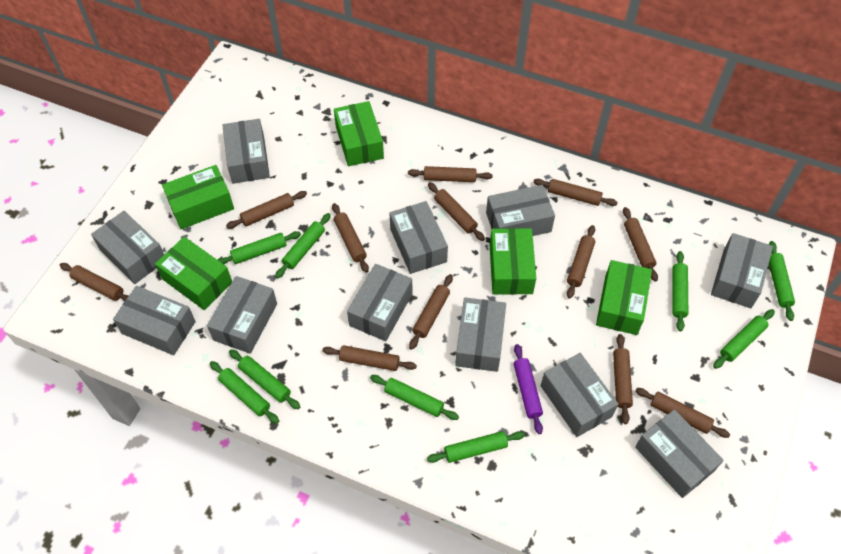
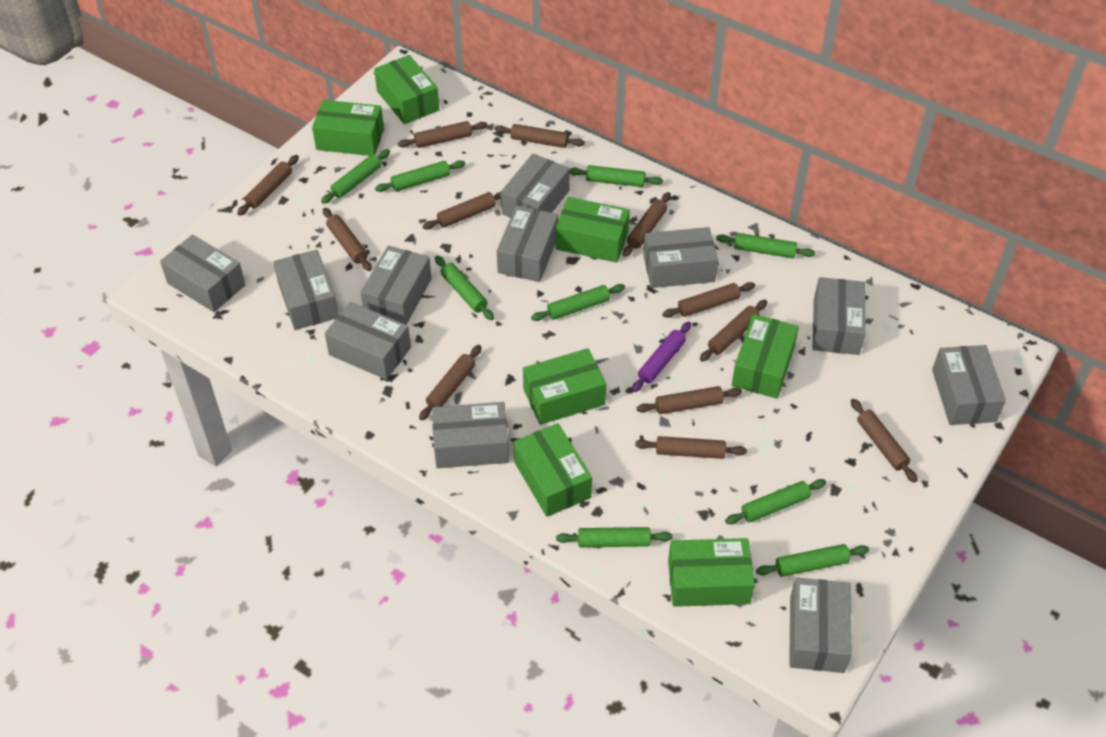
green box: 5 -> 7

